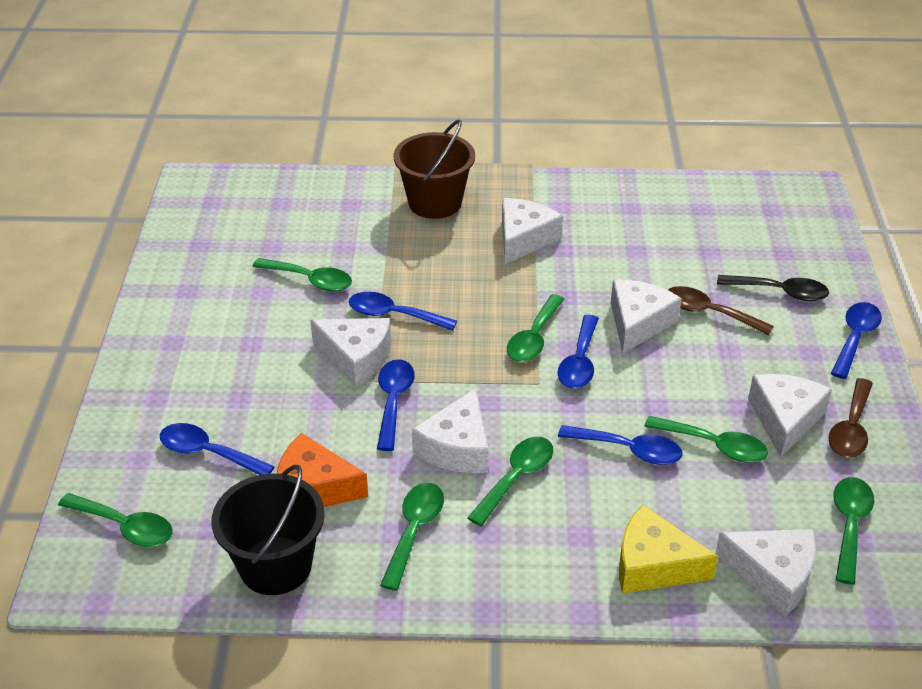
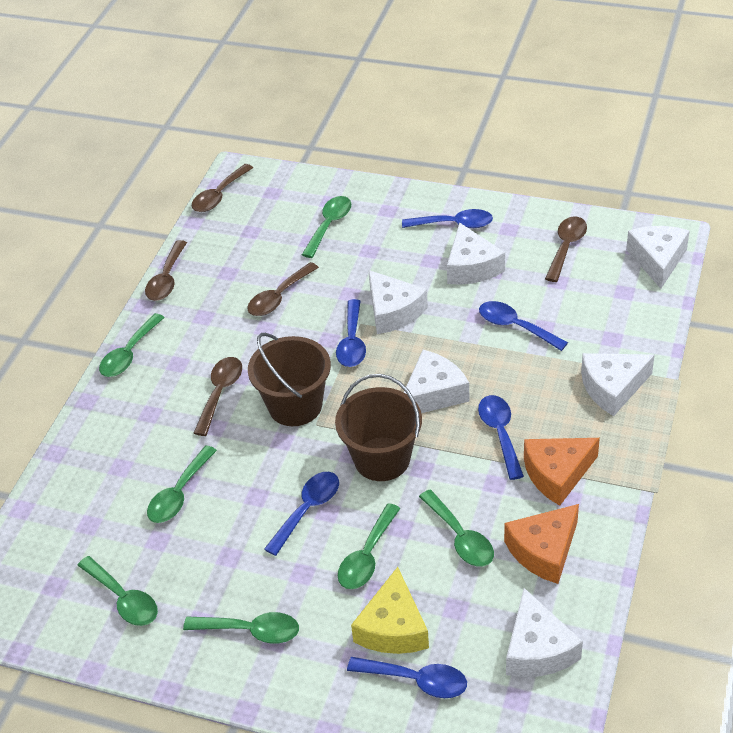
black bucket: 1 -> 0
black spoon: 1 -> 0
brown bucket: 1 -> 2
brown spoon: 2 -> 5
orange cheese: 1 -> 2

